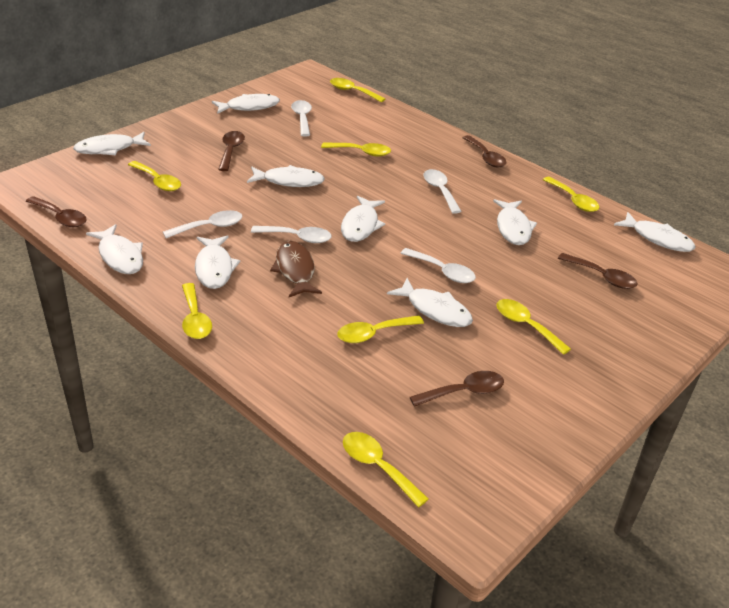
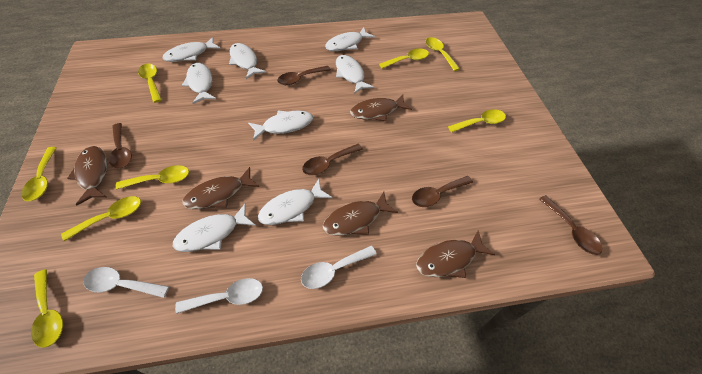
brown fish: 1 -> 5
white fish: 9 -> 8
white spoon: 5 -> 3

